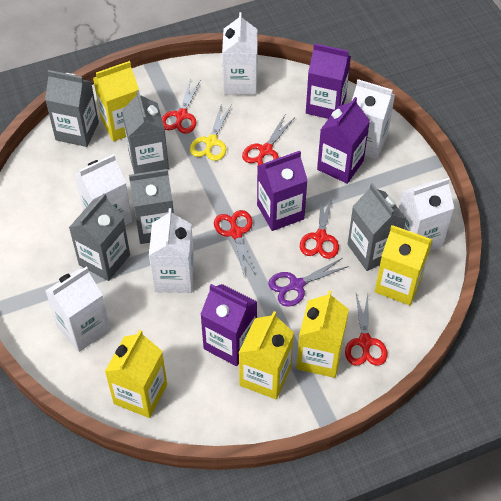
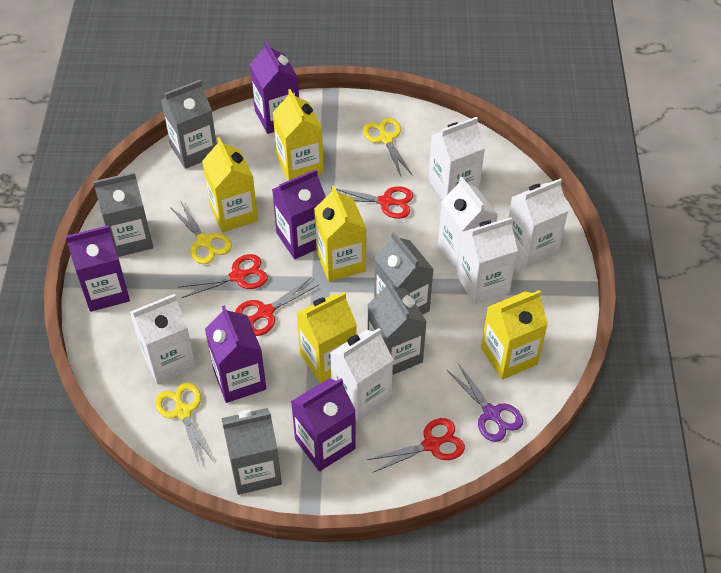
purple carton: 4 -> 5
red scissors: 5 -> 4
yellow scissors: 1 -> 3

